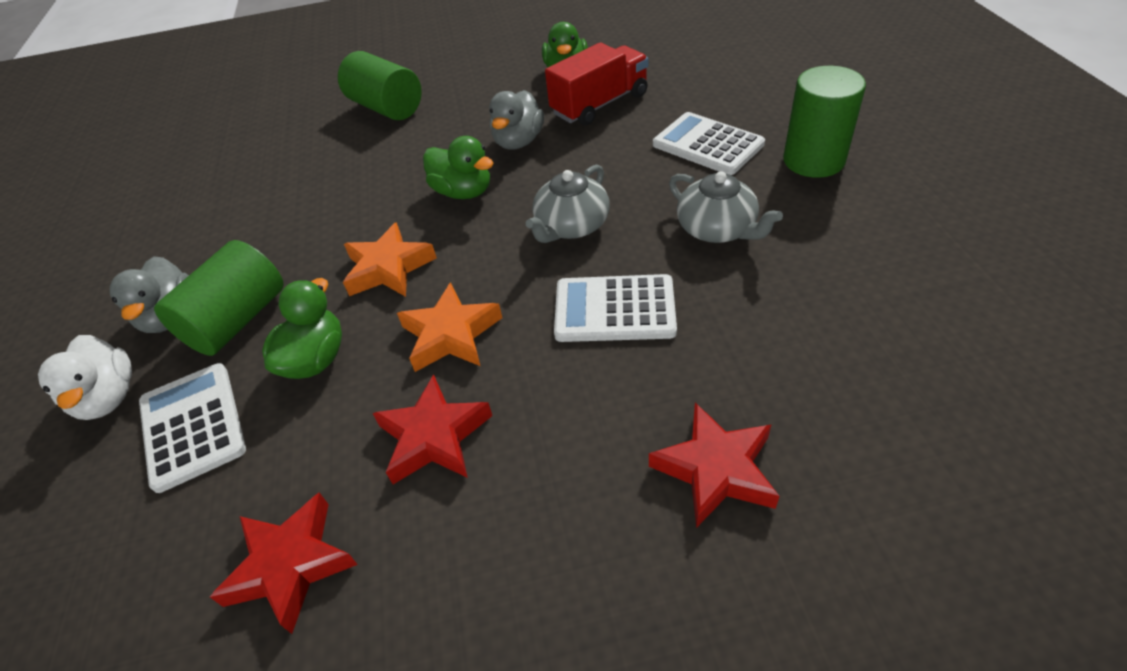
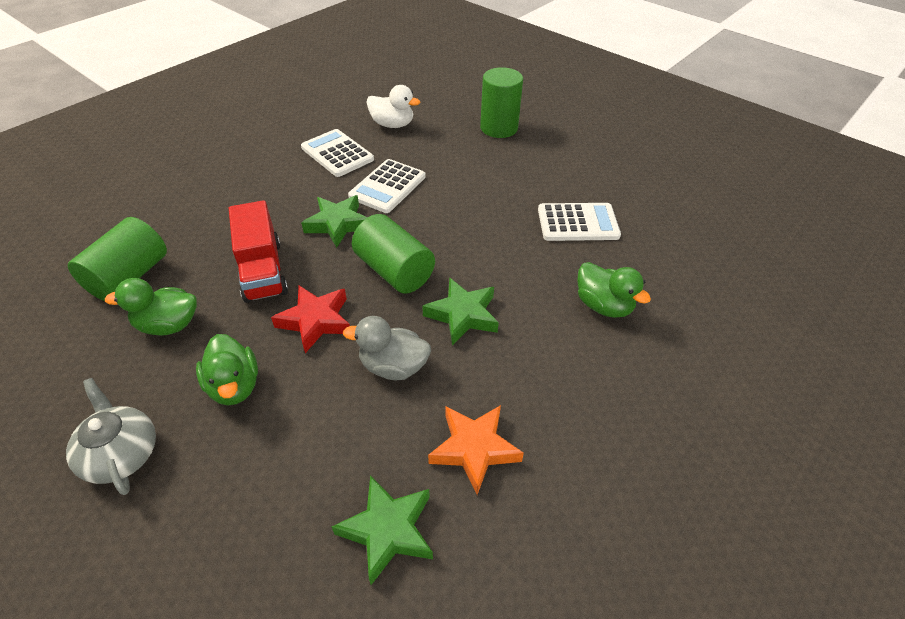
green star: 0 -> 3
grey duck: 2 -> 1
grey teapot: 2 -> 1
orange star: 2 -> 1
red star: 3 -> 1

